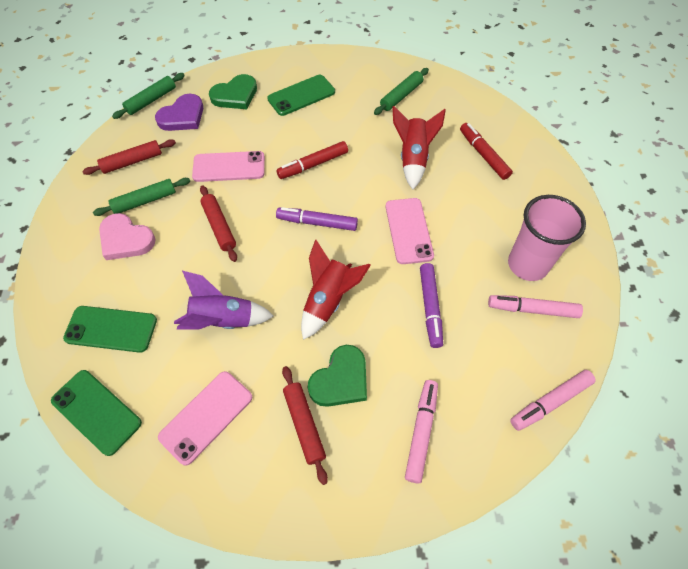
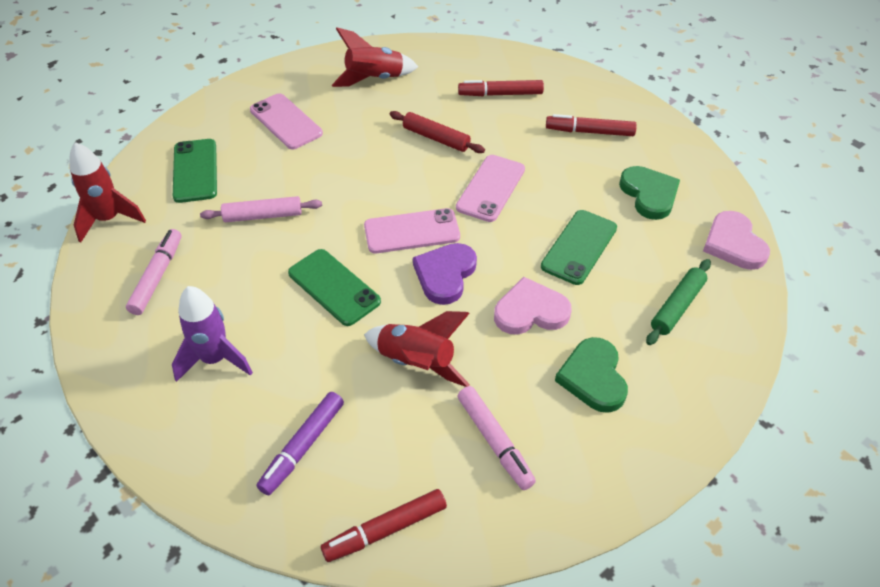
green rolling pin: 3 -> 1
pink cup: 1 -> 0
pink heart: 1 -> 2
pink marker: 3 -> 2
pink rolling pin: 0 -> 1
purple marker: 2 -> 1
red marker: 2 -> 3
red rocket: 2 -> 3
red rolling pin: 3 -> 1

